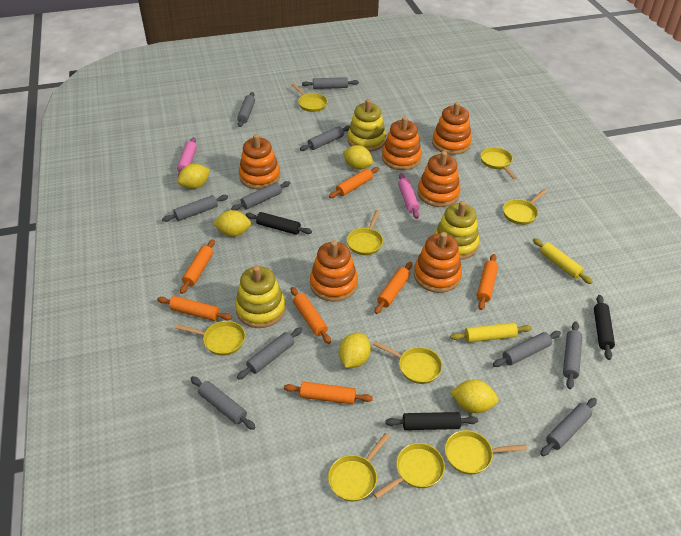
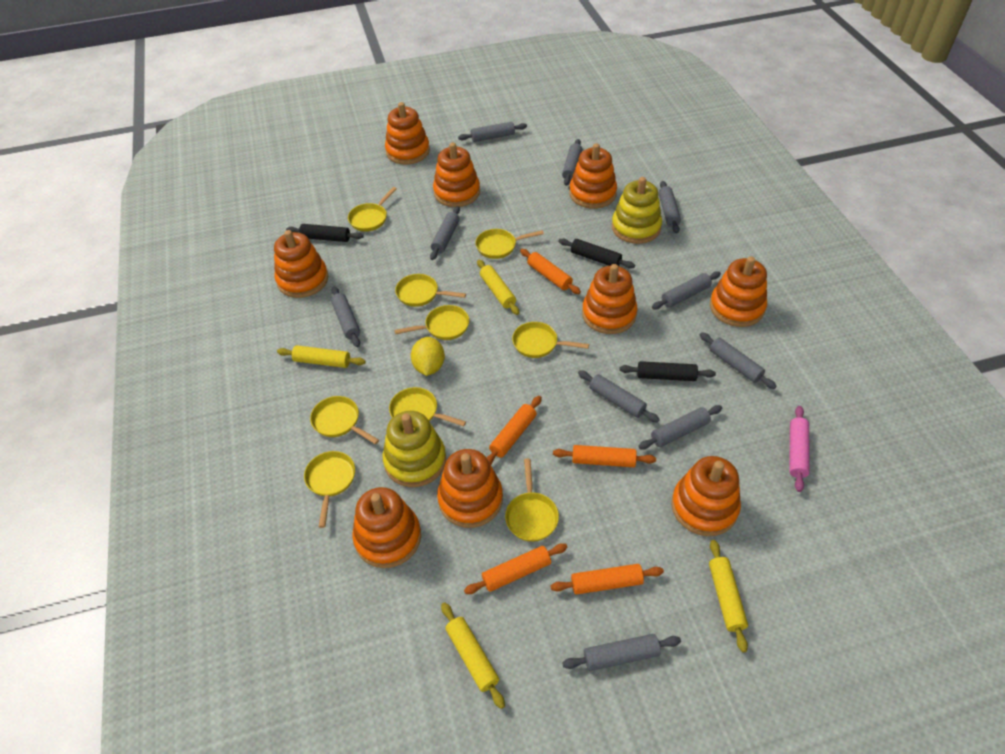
orange rolling pin: 7 -> 5
orange stacking toy: 6 -> 9
pink rolling pin: 2 -> 1
yellow lemon: 5 -> 1
yellow rolling pin: 2 -> 4
yellow stacking toy: 3 -> 2

